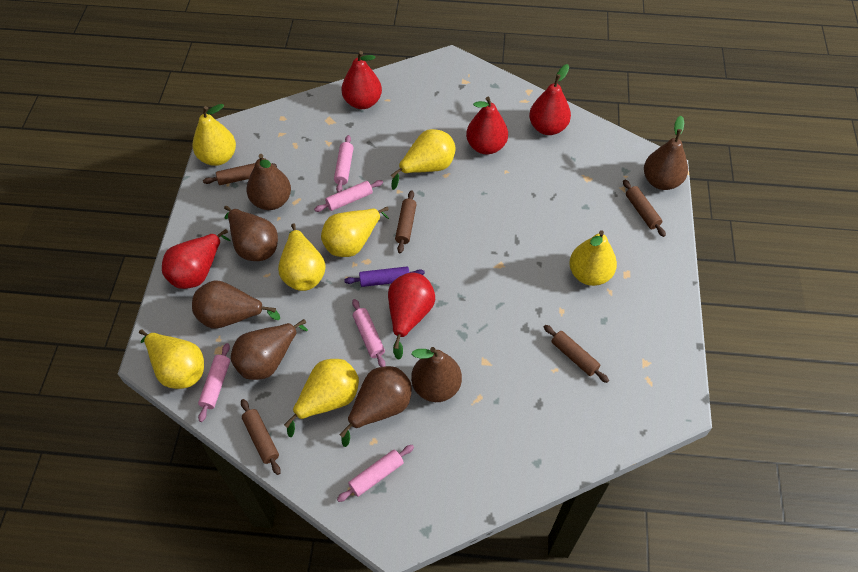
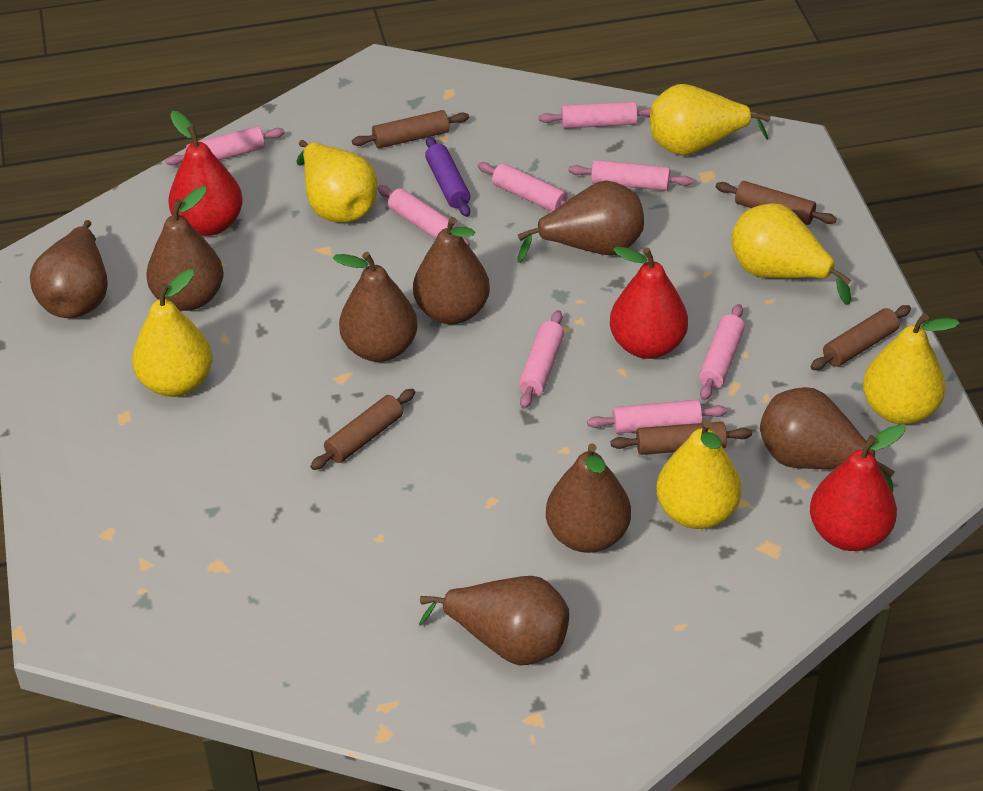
brown pear: 7 -> 8
pink rolling pin: 5 -> 8
red pear: 5 -> 3
yellow pear: 7 -> 6

